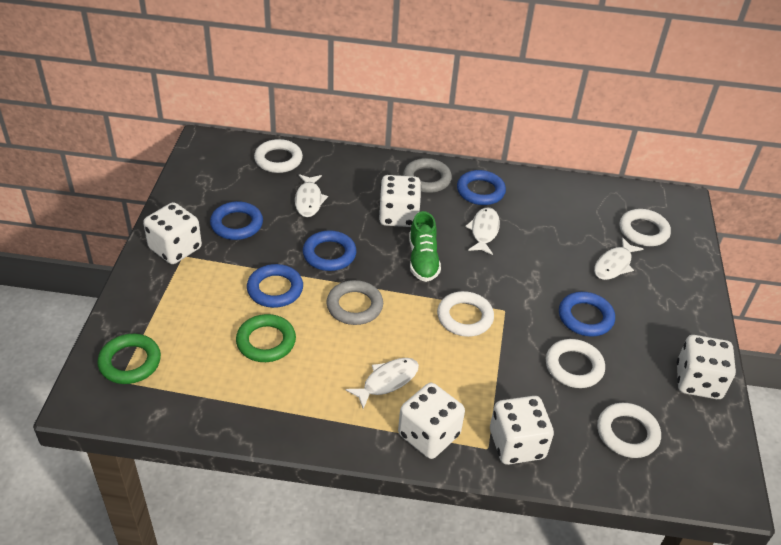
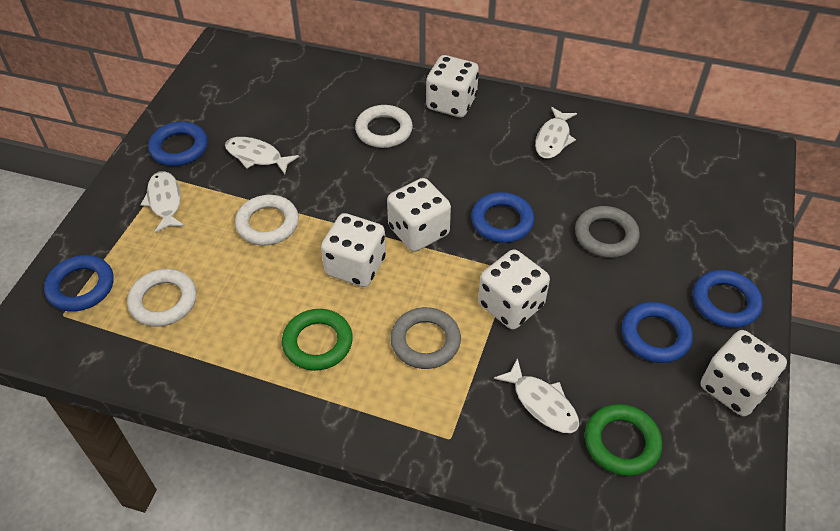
green shoe: 1 -> 0
white ring: 5 -> 3

